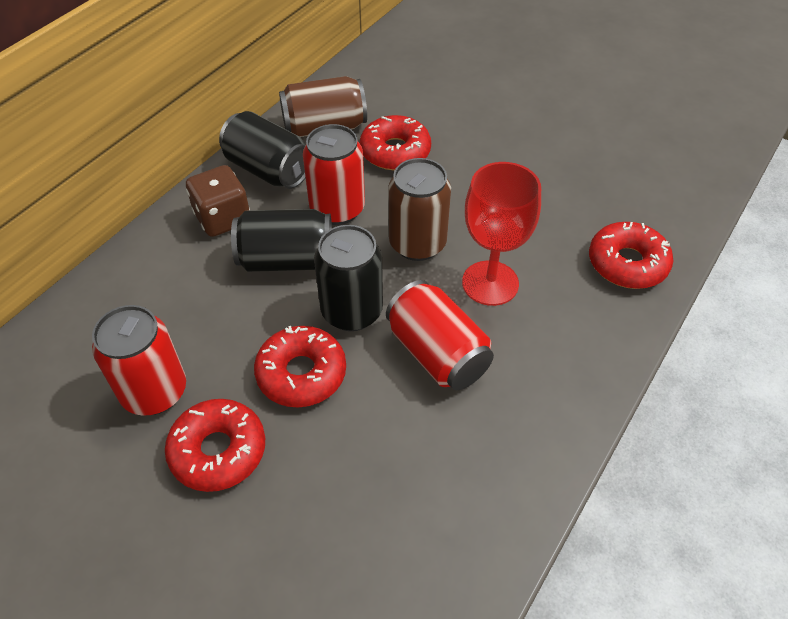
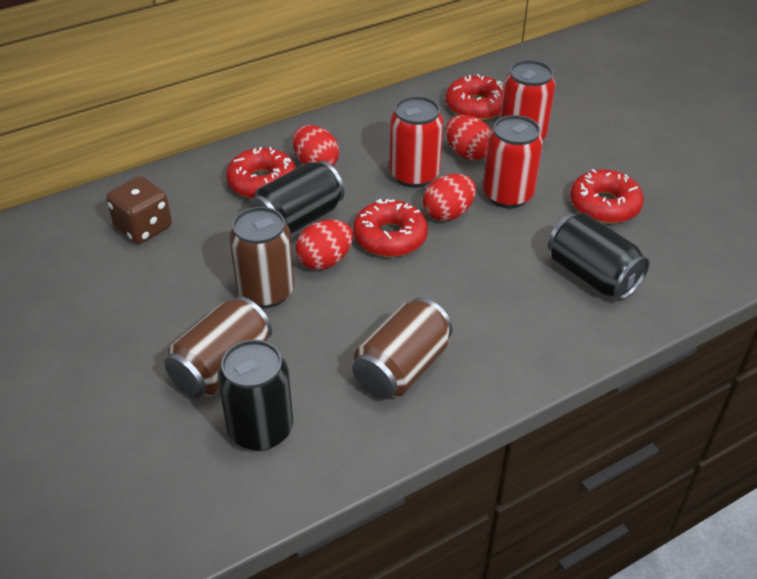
brown can: 2 -> 3
red egg: 0 -> 4
red goblet: 1 -> 0

